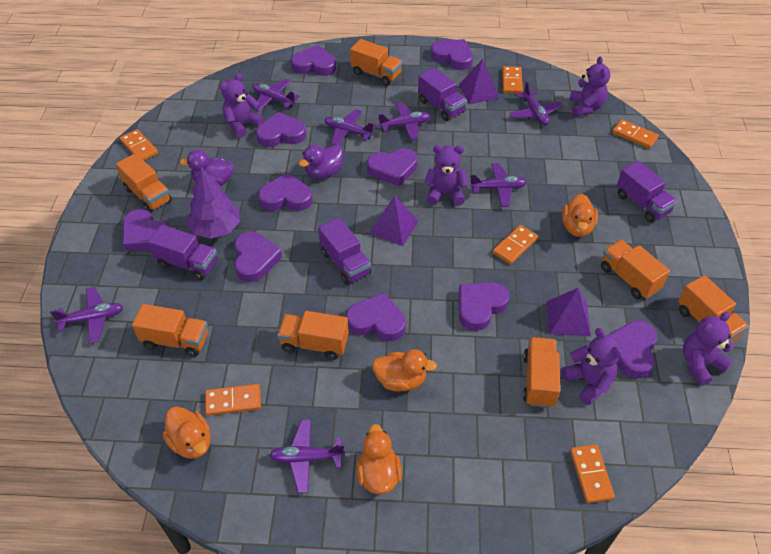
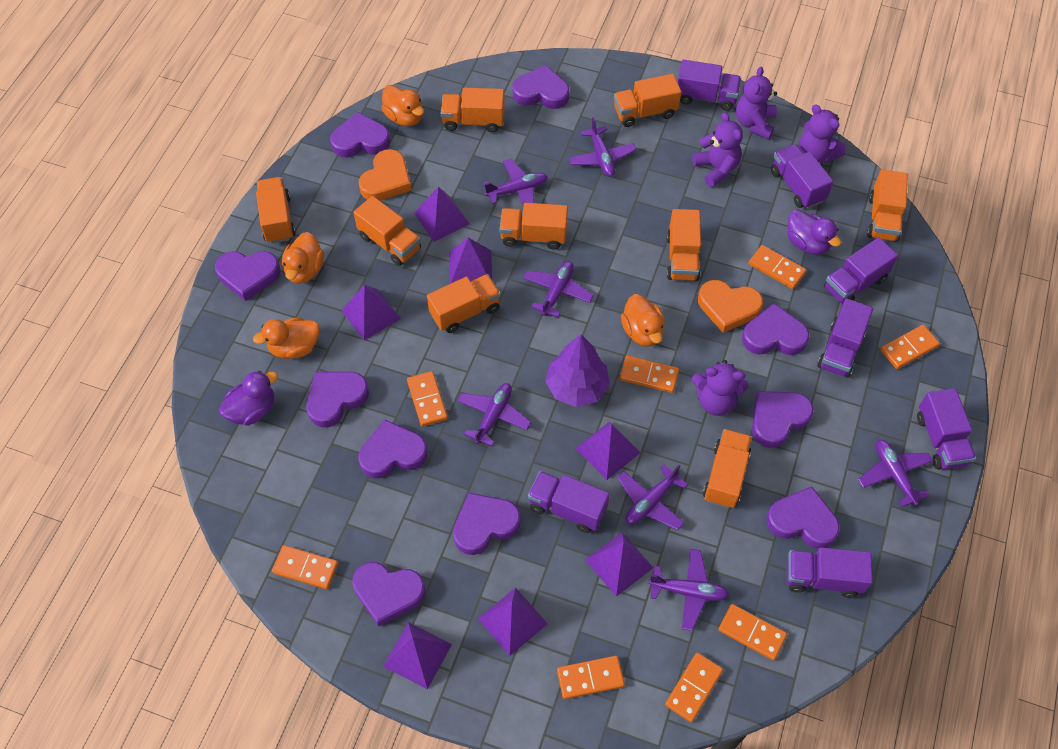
orange domino: 6 -> 8
orange heart: 0 -> 2
orange truck: 7 -> 9
purple pyramid: 3 -> 7
purple teddy bear: 5 -> 4
purple truck: 4 -> 7

